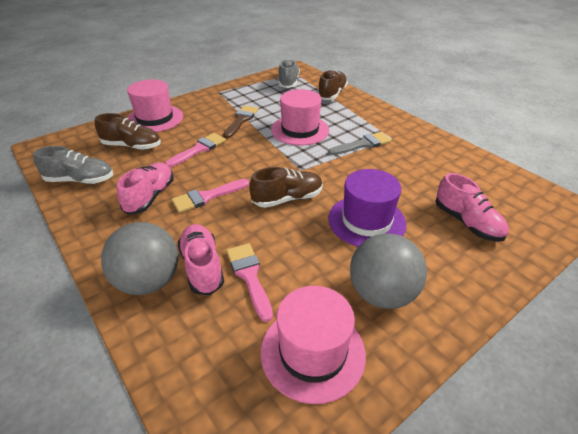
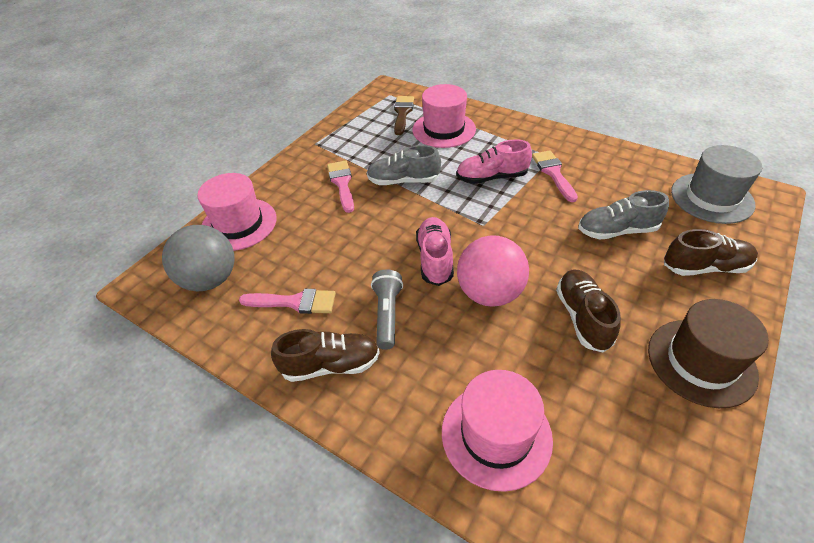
brown hat: 0 -> 1
grey ball: 2 -> 1
grey brush: 1 -> 0
grey flashlight: 0 -> 1
grey hat: 0 -> 1
pink ball: 0 -> 1
pink shoe: 3 -> 2
purple hat: 1 -> 0

